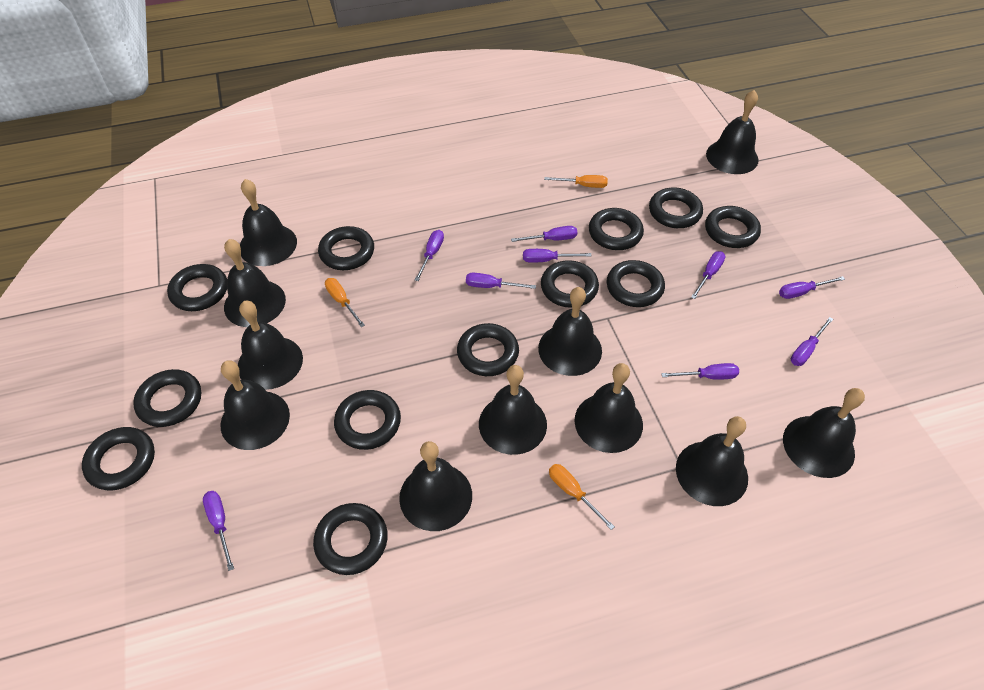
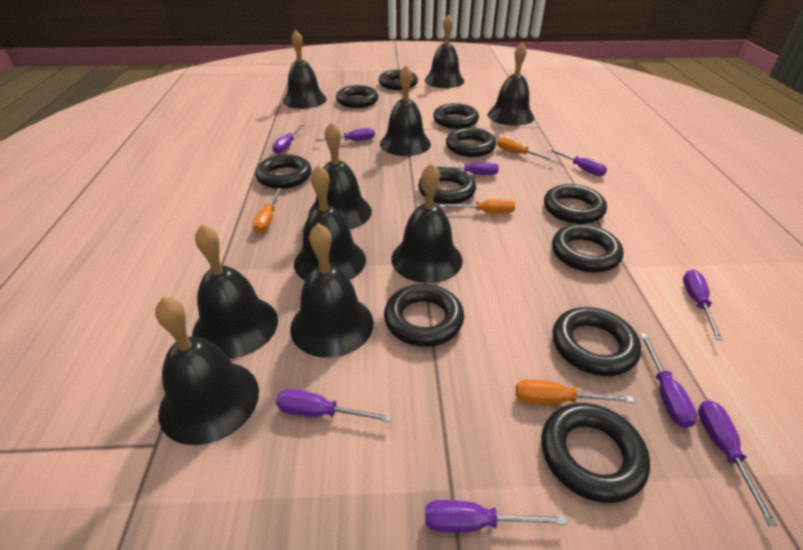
black bell: 11 -> 10
black ring: 12 -> 11
orange screwdriver: 3 -> 4

